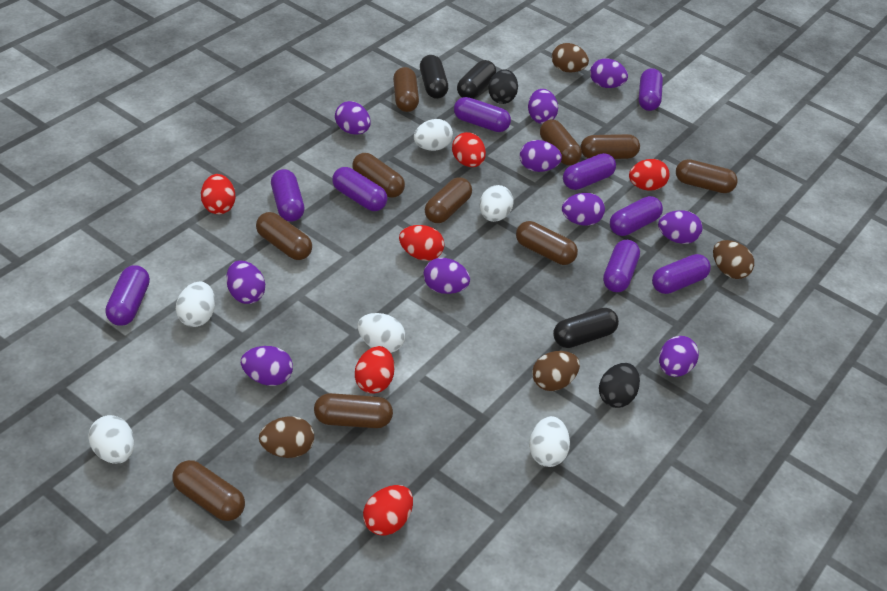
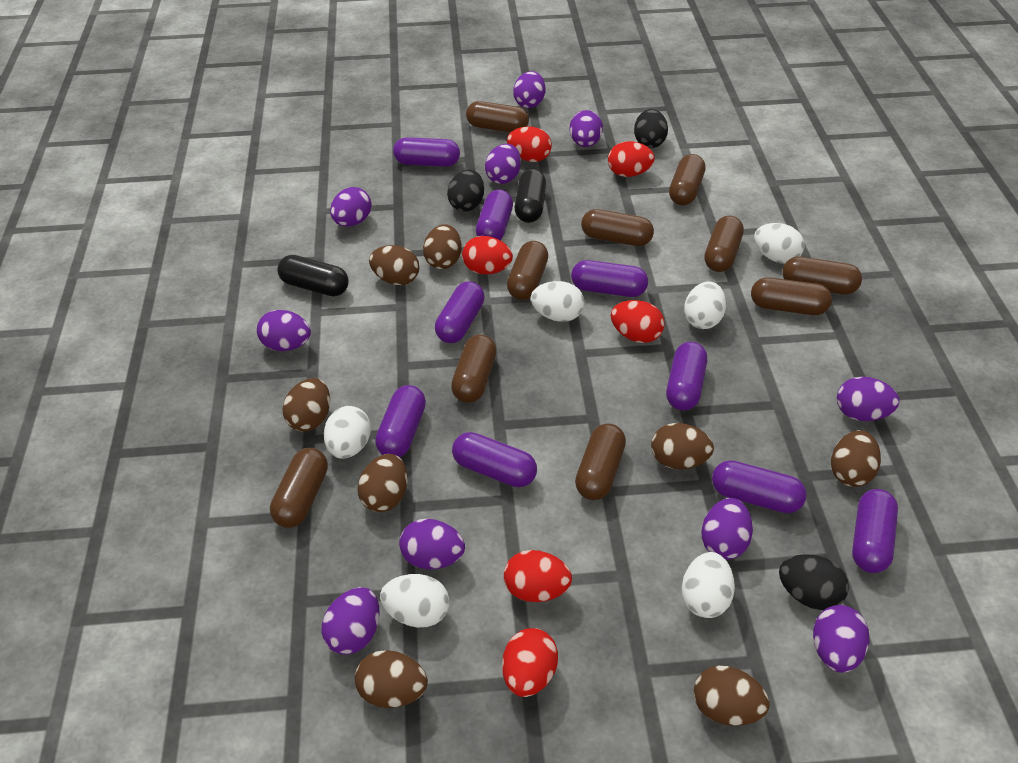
black capsule: 3 -> 2
black egg: 2 -> 3
brown egg: 4 -> 8

